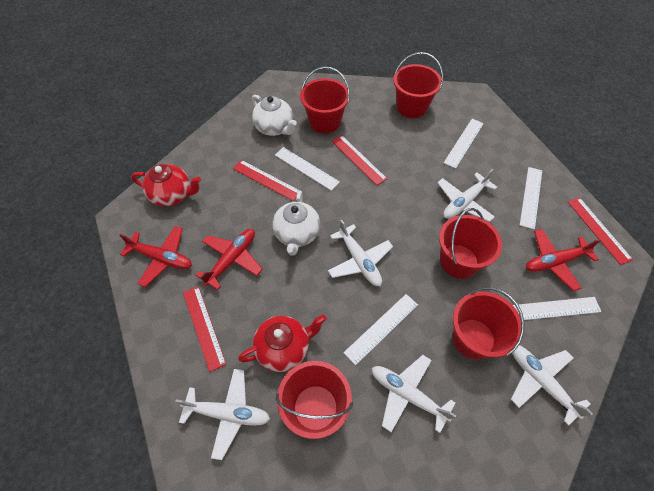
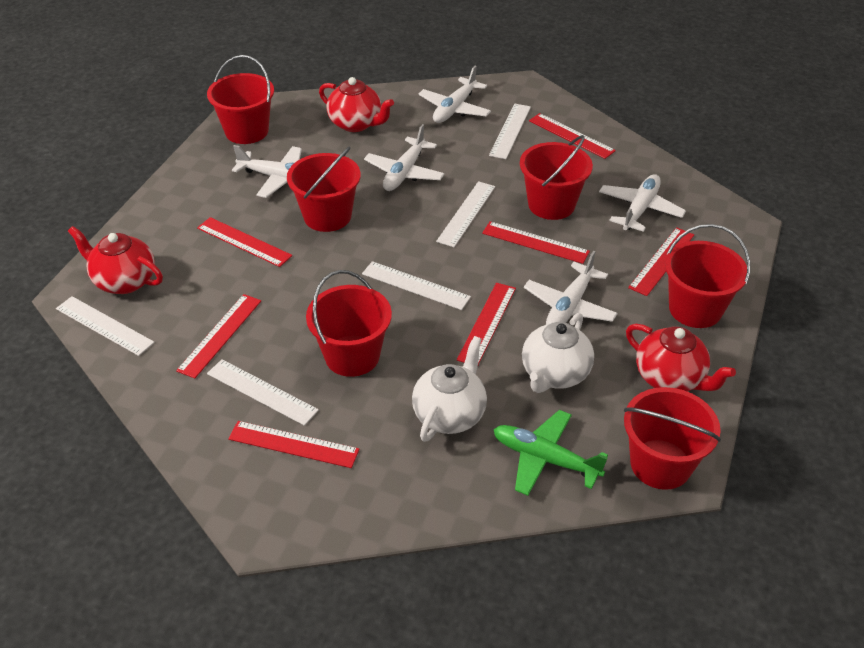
green plane: 0 -> 1
red bucket: 5 -> 6
red plane: 3 -> 0
red ruler: 4 -> 7
red teapot: 2 -> 3

